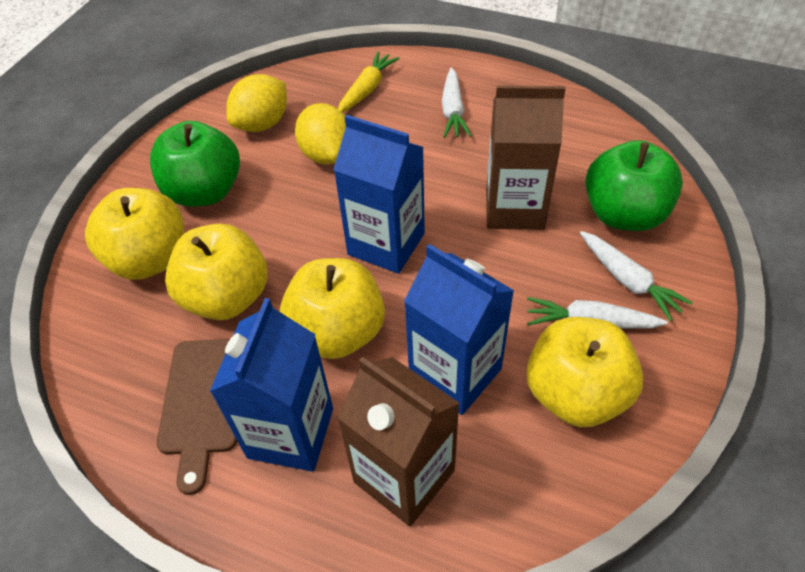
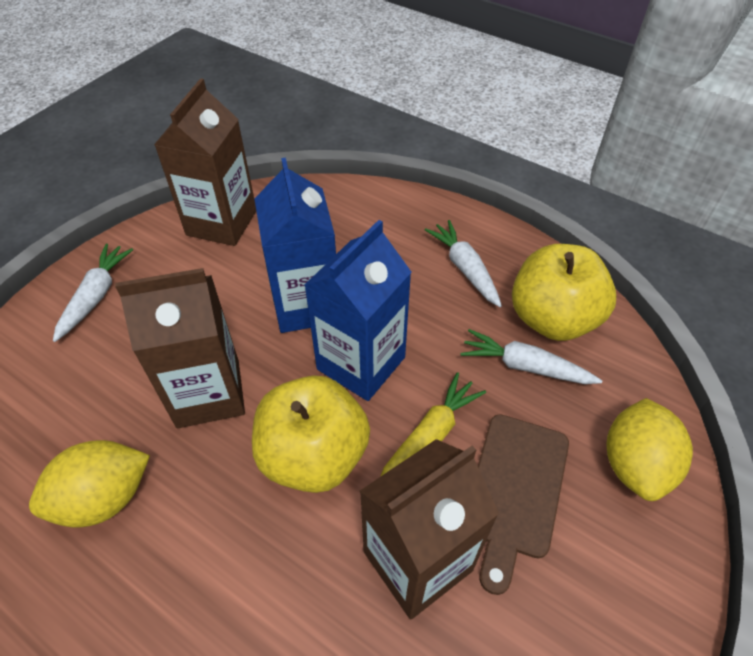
blue carton: 3 -> 2
brown carton: 2 -> 3
green apple: 2 -> 0
yellow apple: 4 -> 2

